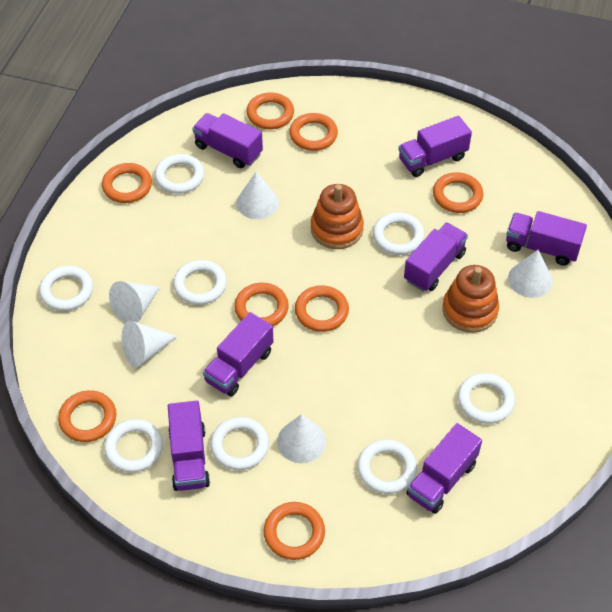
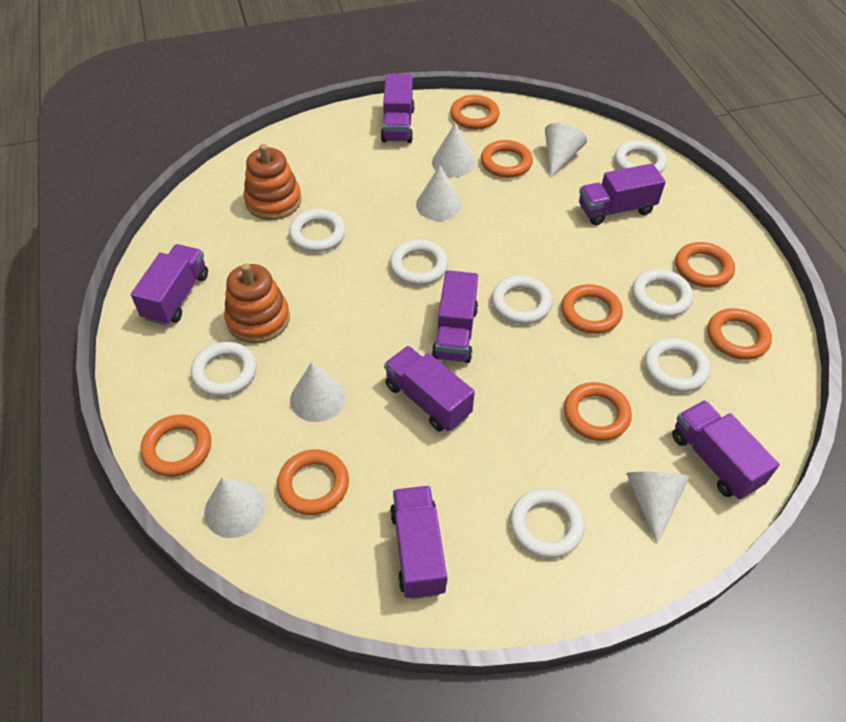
white cone: 5 -> 6

